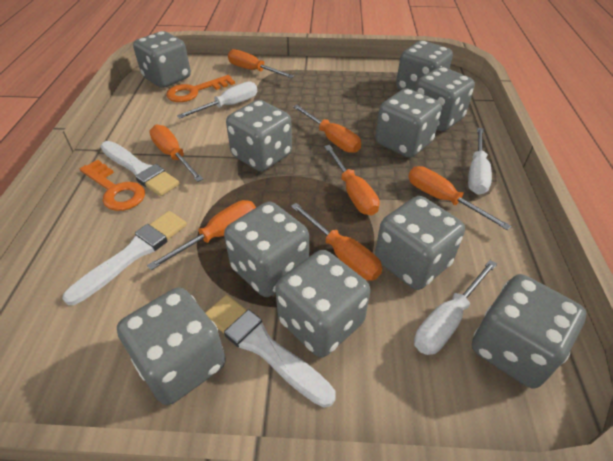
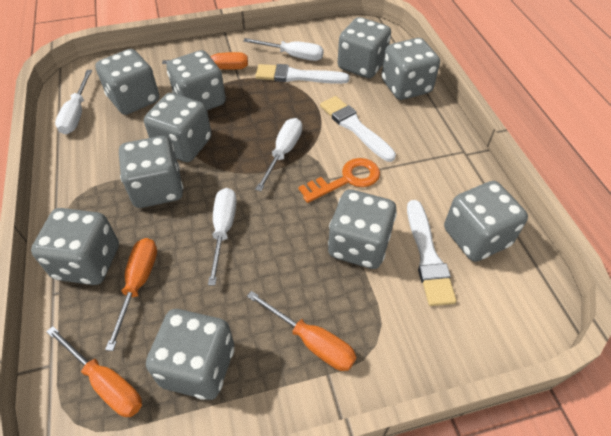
orange key: 2 -> 1
orange screwdriver: 7 -> 4
white screwdriver: 3 -> 4

